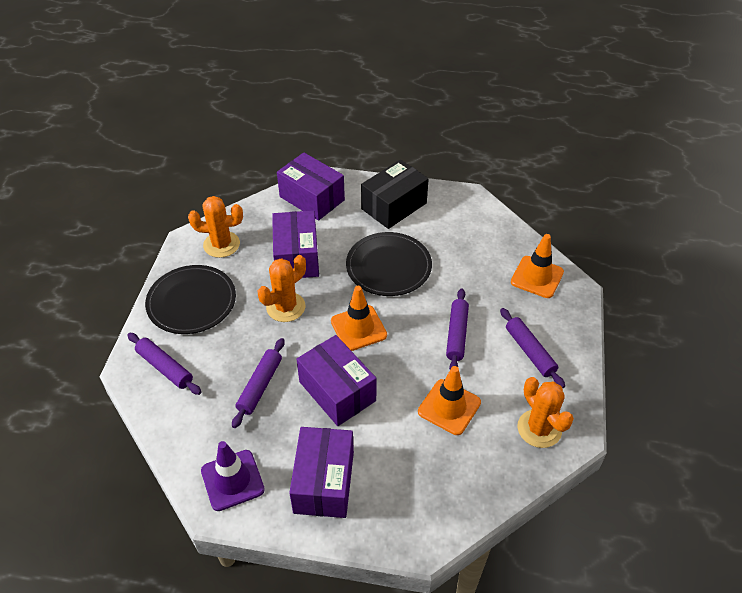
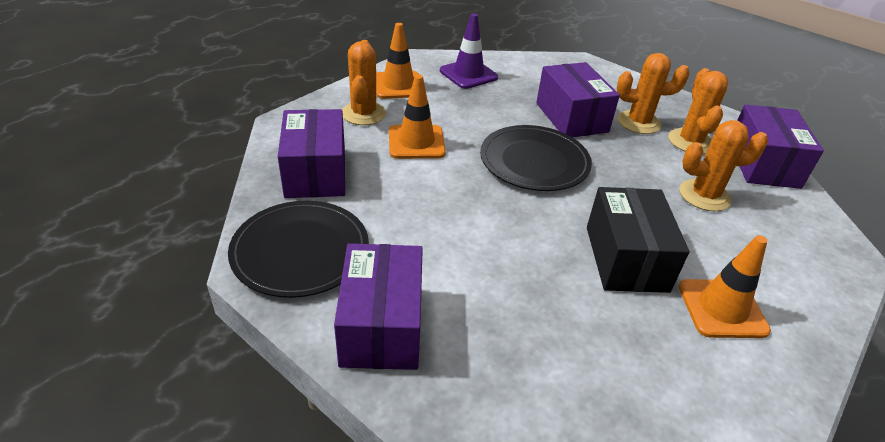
orange cactus: 3 -> 4
purple rolling pin: 4 -> 0

